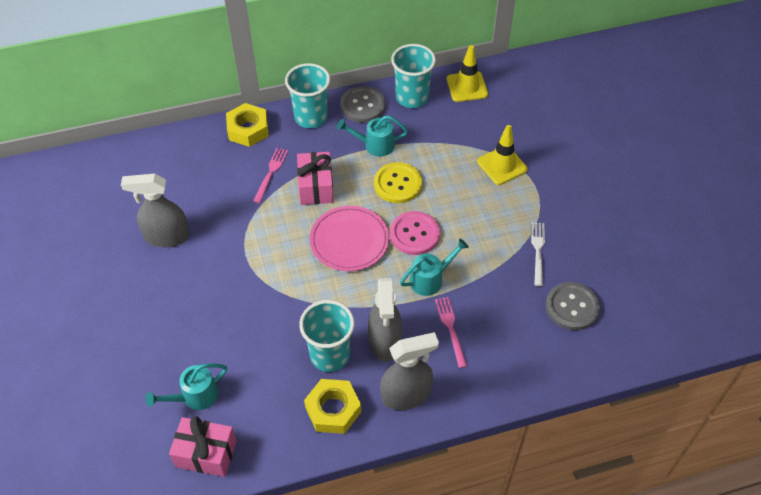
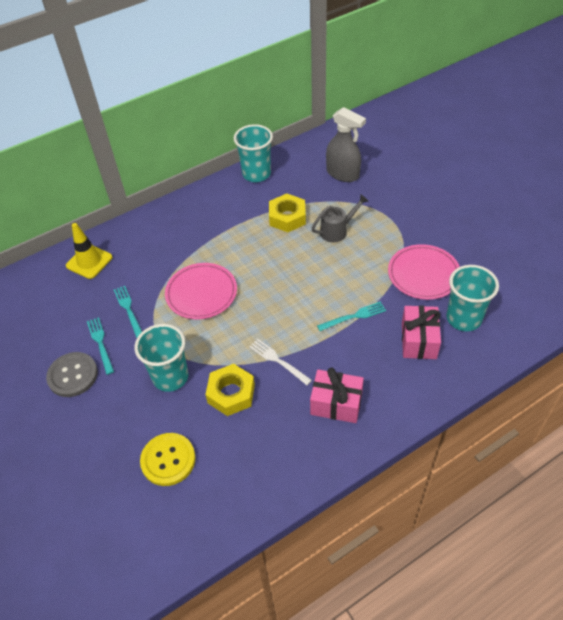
grey button: 2 -> 1
grey spray bottle: 3 -> 1
grey watering can: 0 -> 1
pink button: 1 -> 0
pink fork: 2 -> 0
pink plate: 1 -> 2
turquoise fork: 0 -> 3
turquoise watering can: 3 -> 0
yellow traffic cone: 2 -> 1

